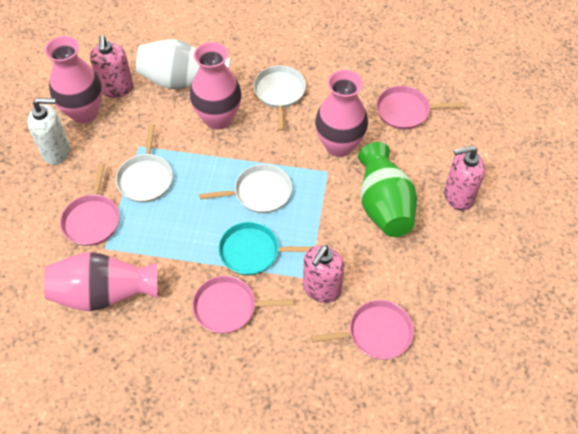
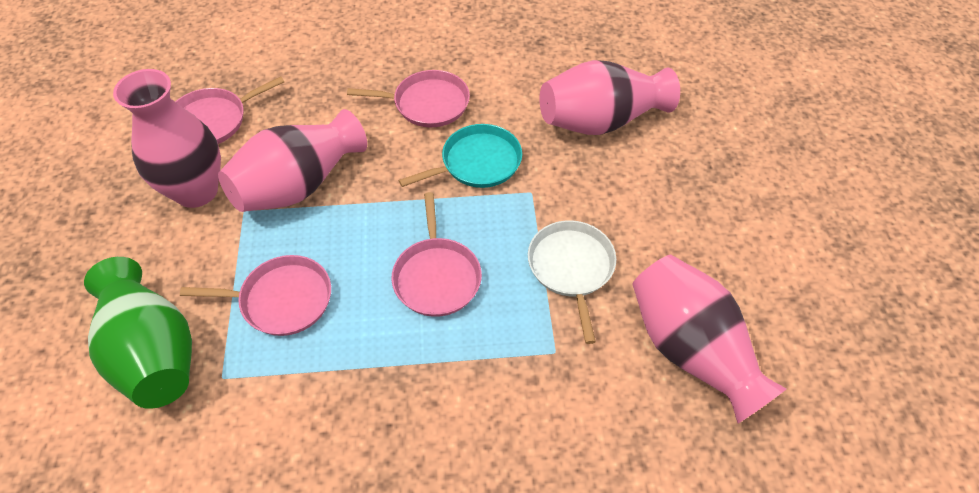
pink soap dispenser: 3 -> 0
white pan: 3 -> 1
white soap dispenser: 1 -> 0
white vase: 1 -> 0

